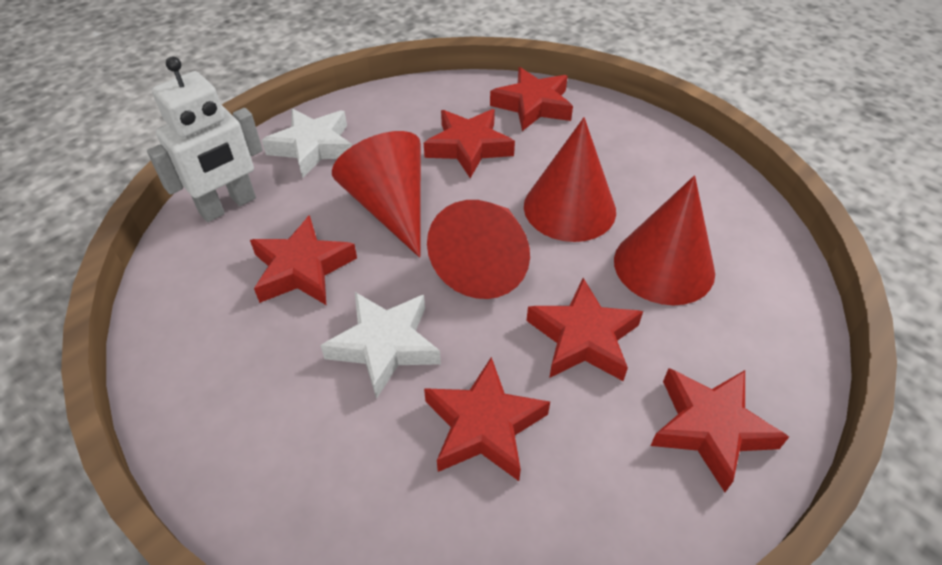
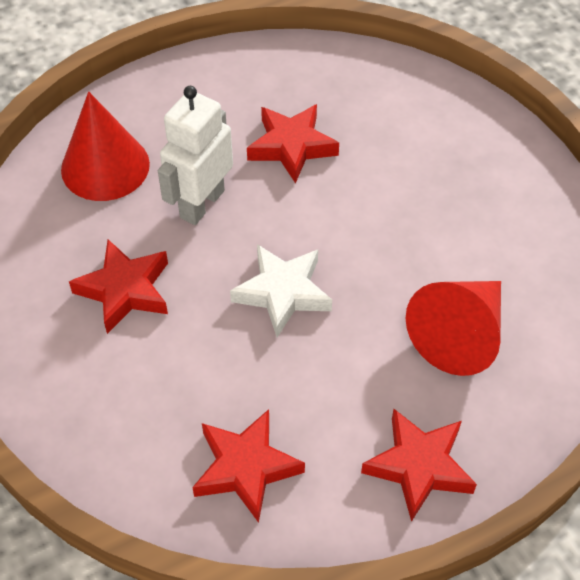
red cone: 4 -> 2
red star: 6 -> 4
white star: 2 -> 1

